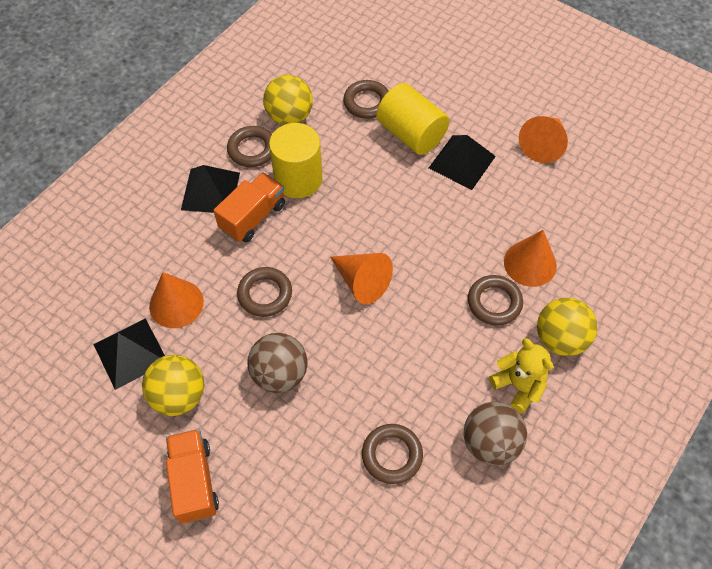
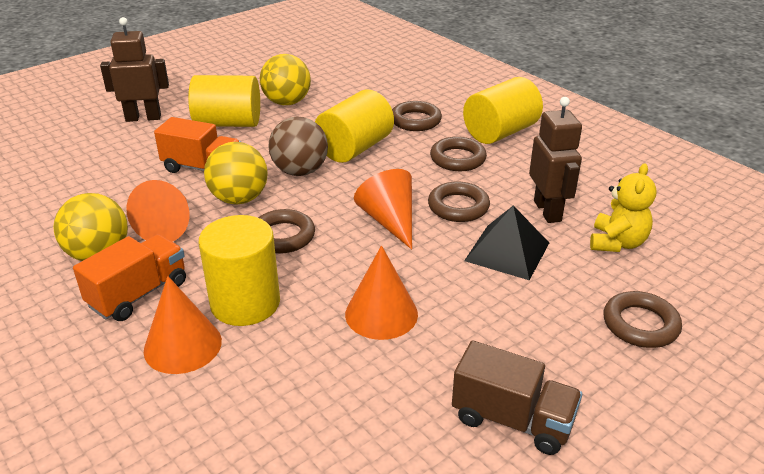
black pyramid: 3 -> 1
brown ball: 2 -> 1
brown robot: 0 -> 2
brown truck: 0 -> 1
yellow cylinder: 2 -> 4

